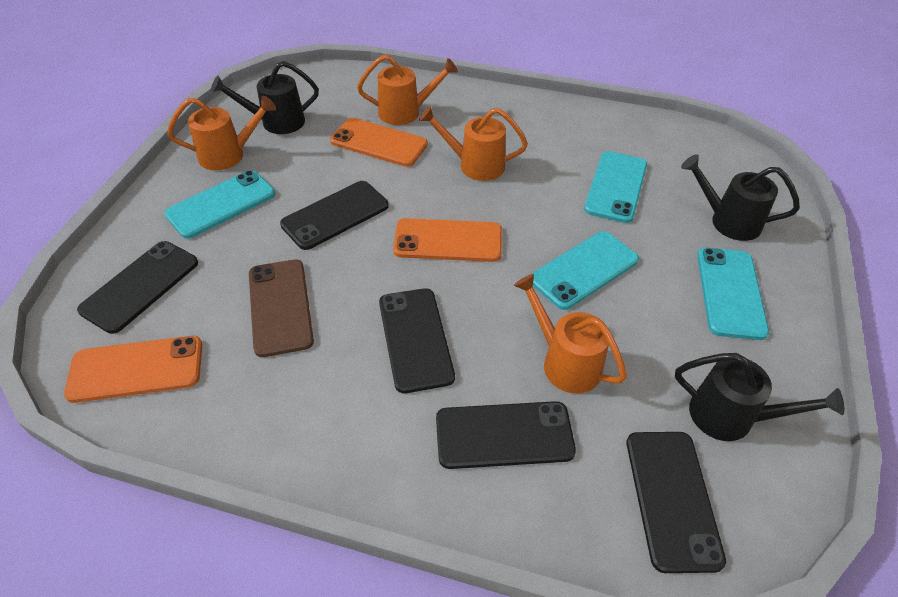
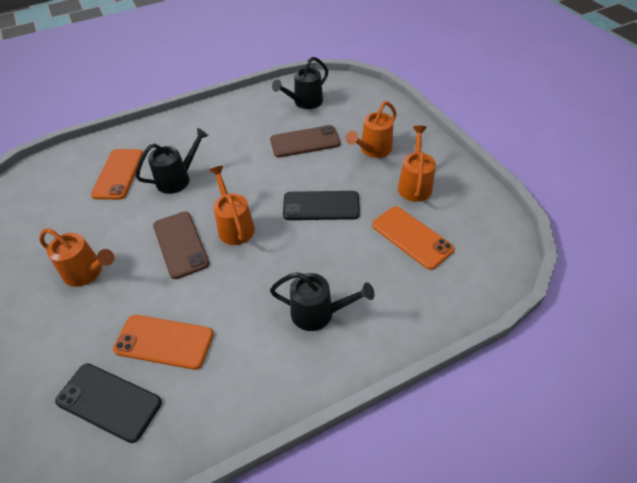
black phone: 5 -> 2
brown phone: 1 -> 2
turquoise phone: 4 -> 0

